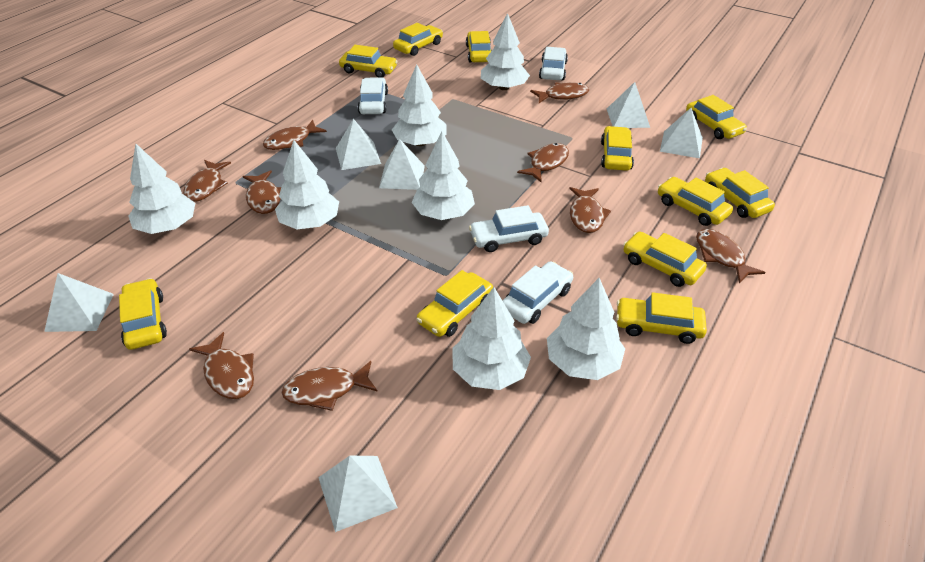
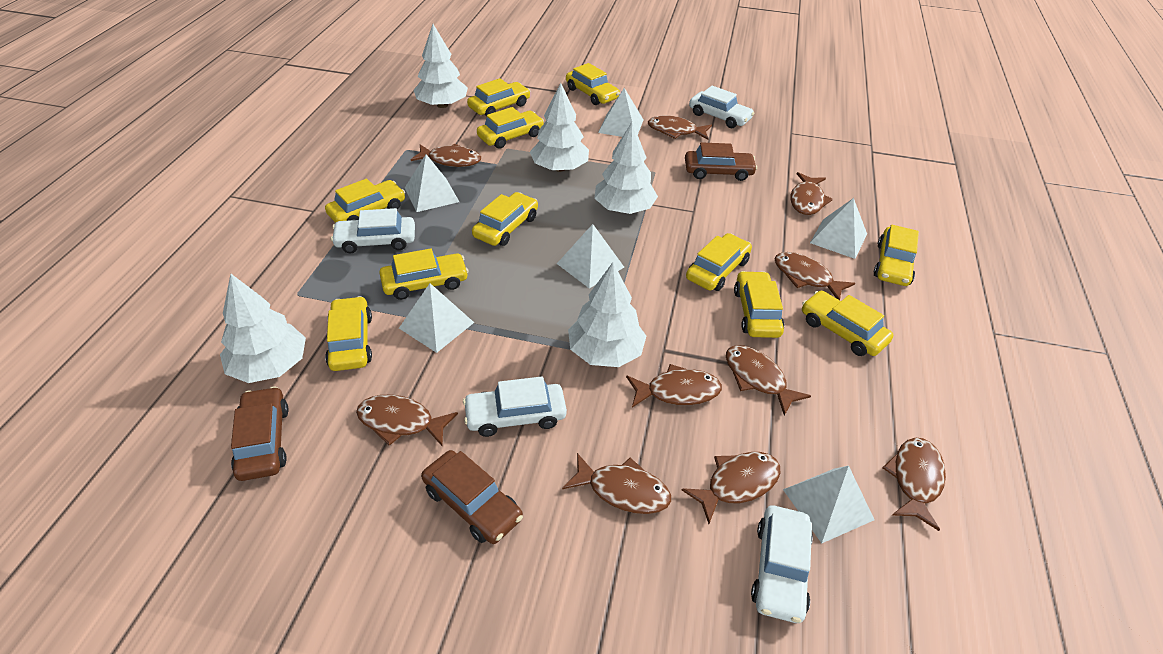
brown car: 0 -> 3
brown fish: 9 -> 10
white tree: 7 -> 5

